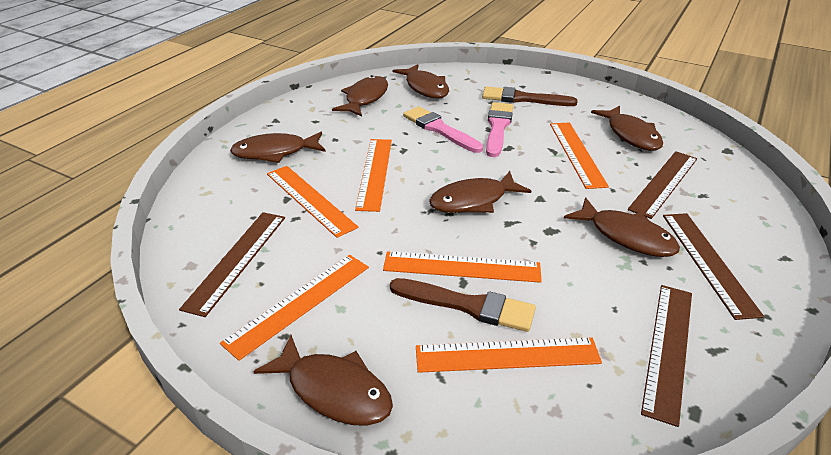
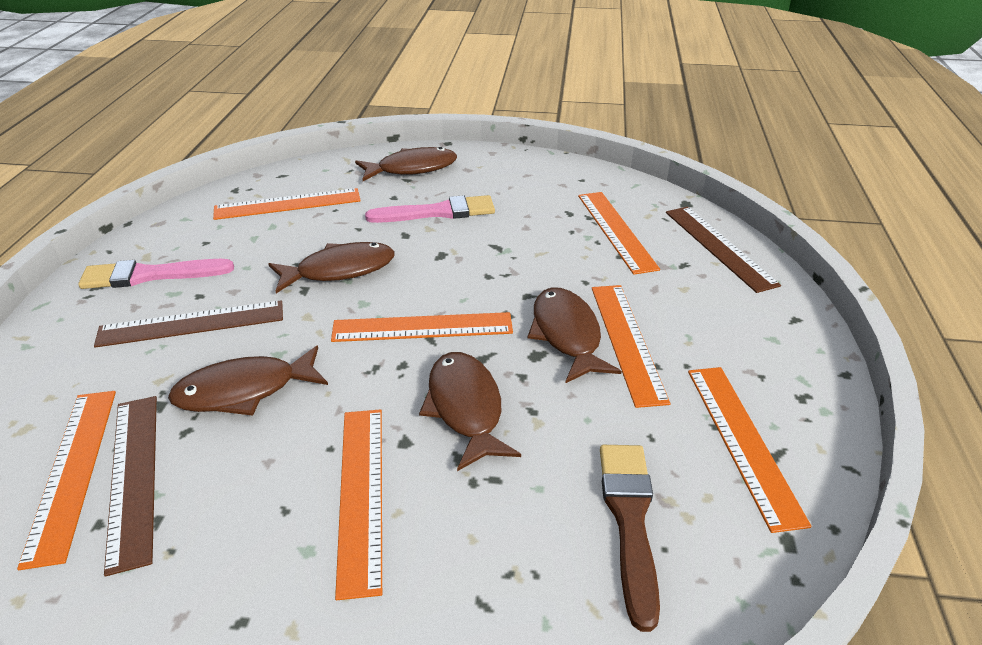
brown brush: 2 -> 1
brown fish: 7 -> 5
brown ruler: 4 -> 3
orange ruler: 6 -> 7

